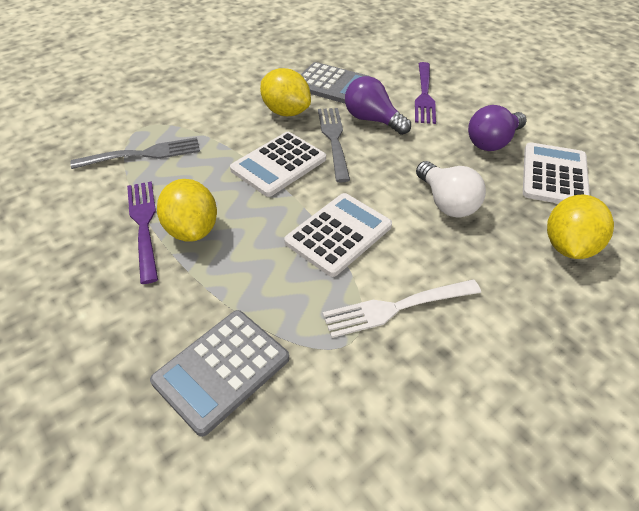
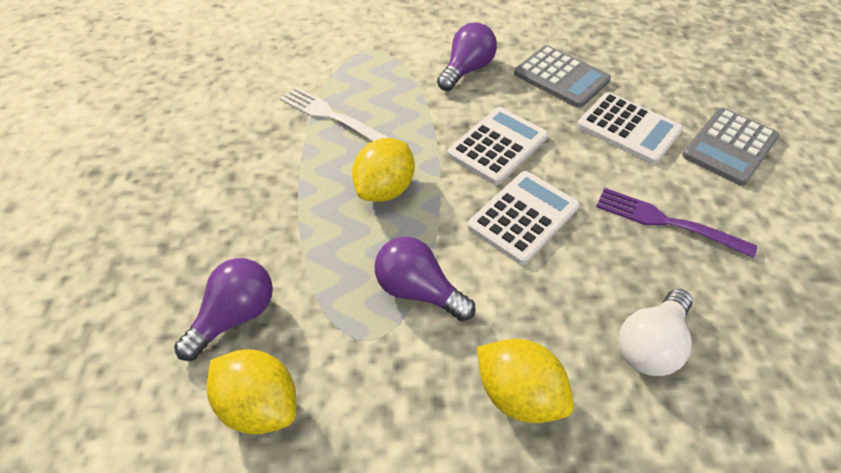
grey fork: 2 -> 0
purple fork: 2 -> 1
purple light bulb: 2 -> 3

